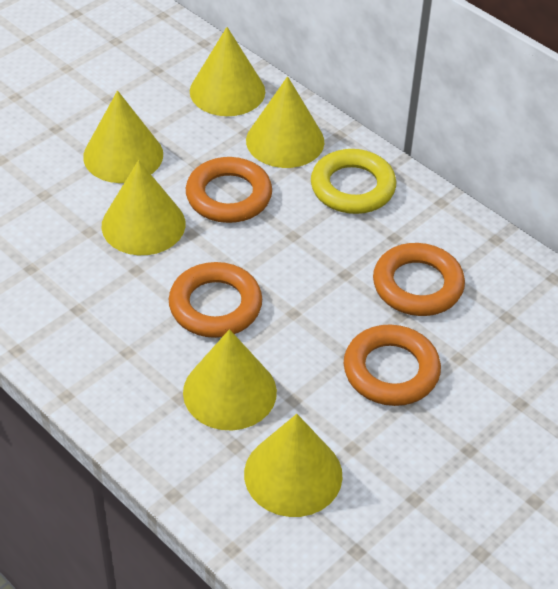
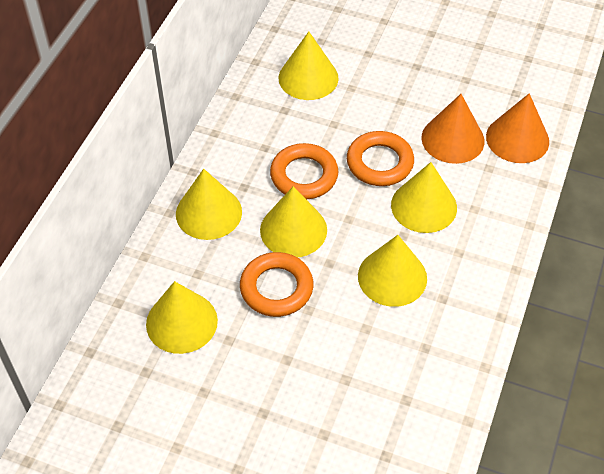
orange cone: 0 -> 2
orange ring: 4 -> 3
yellow ring: 1 -> 0

